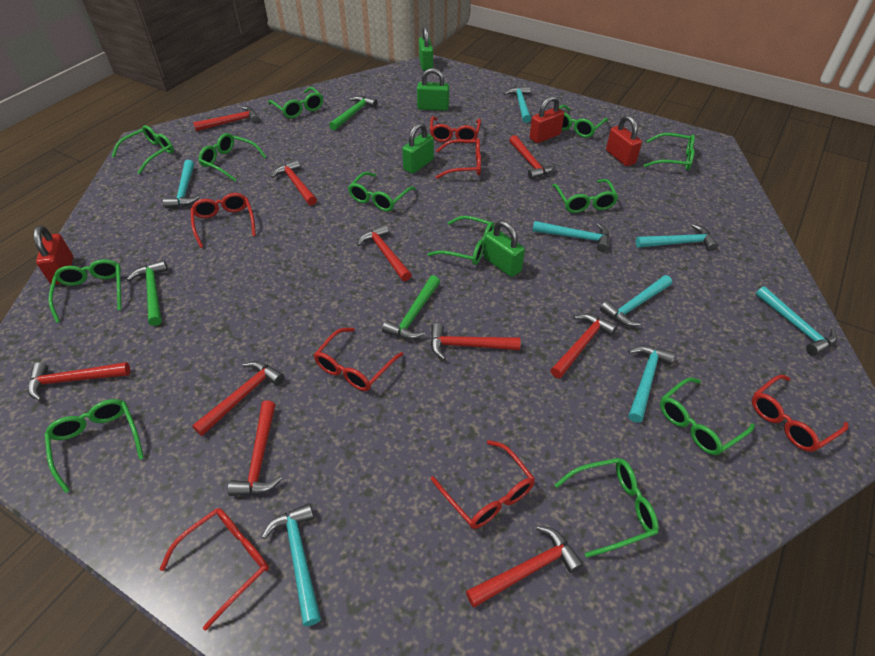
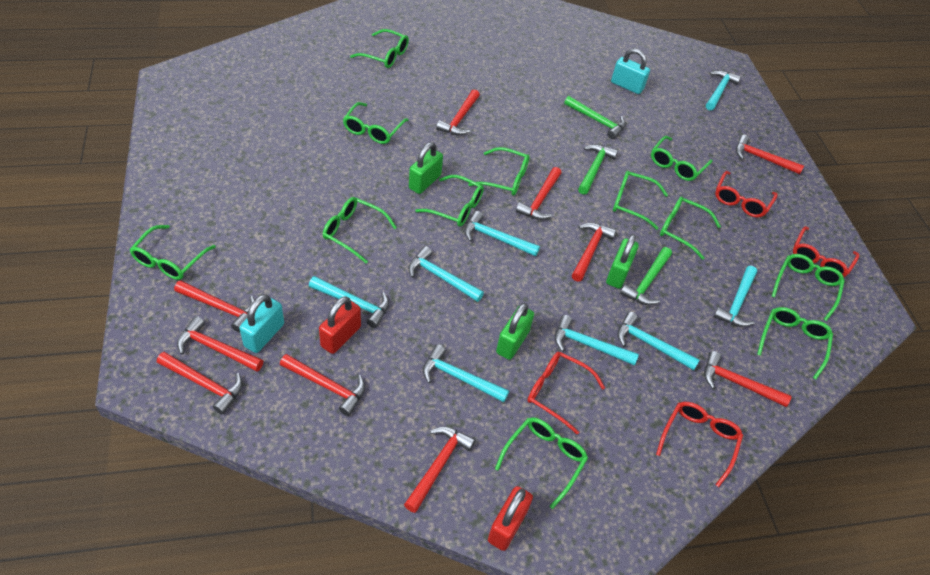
green padlock: 4 -> 3
red glasses: 7 -> 4
red padlock: 3 -> 2
turquoise padlock: 0 -> 2

